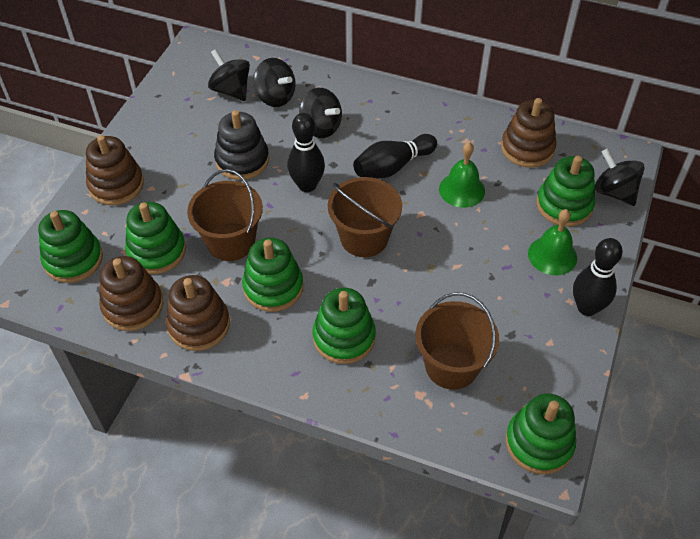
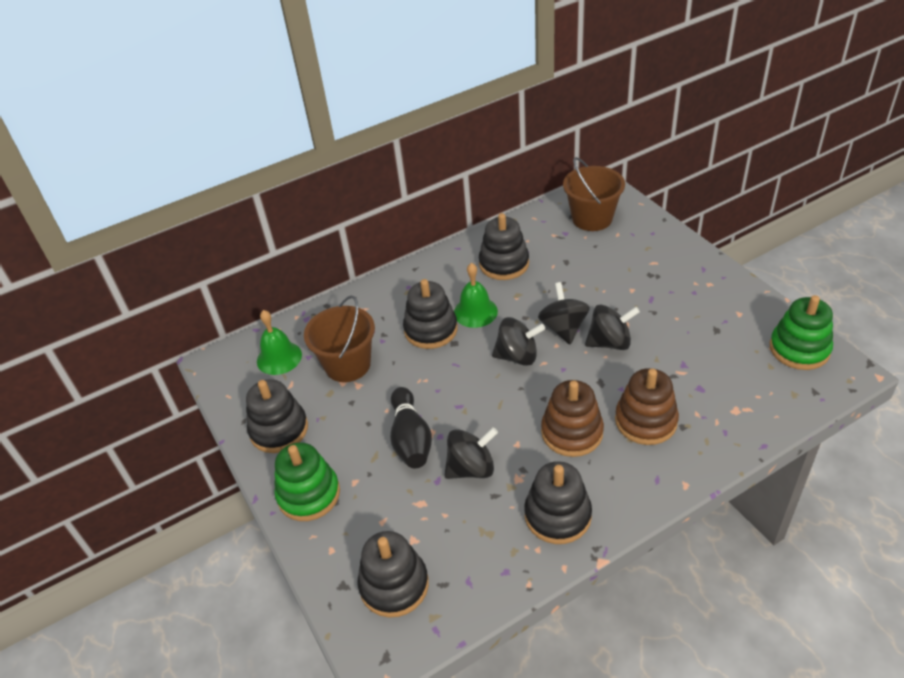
black bowling pin: 3 -> 1
black stacking toy: 1 -> 5
brown bucket: 3 -> 2
brown stacking toy: 4 -> 2
green stacking toy: 6 -> 2

